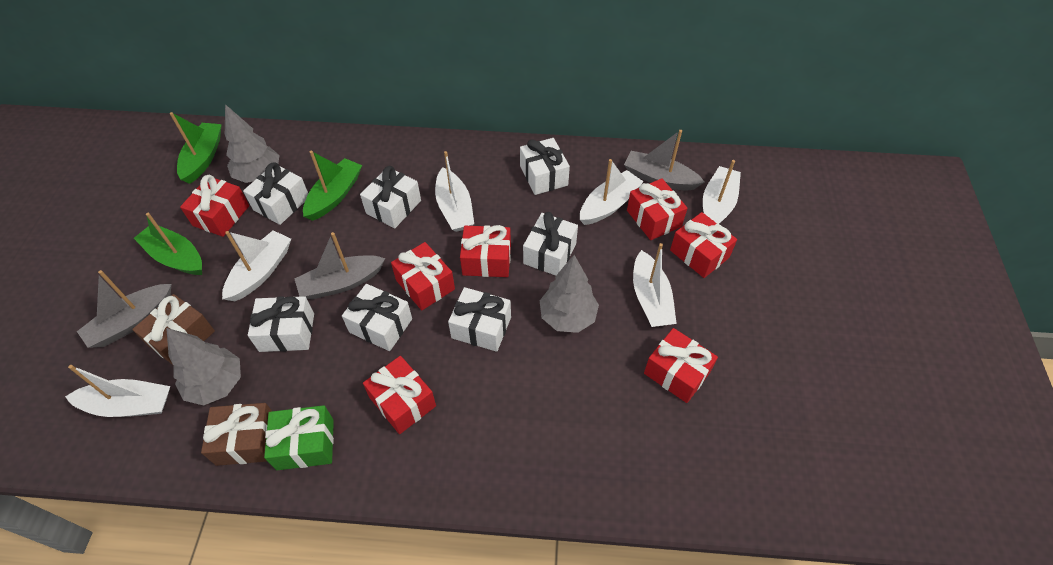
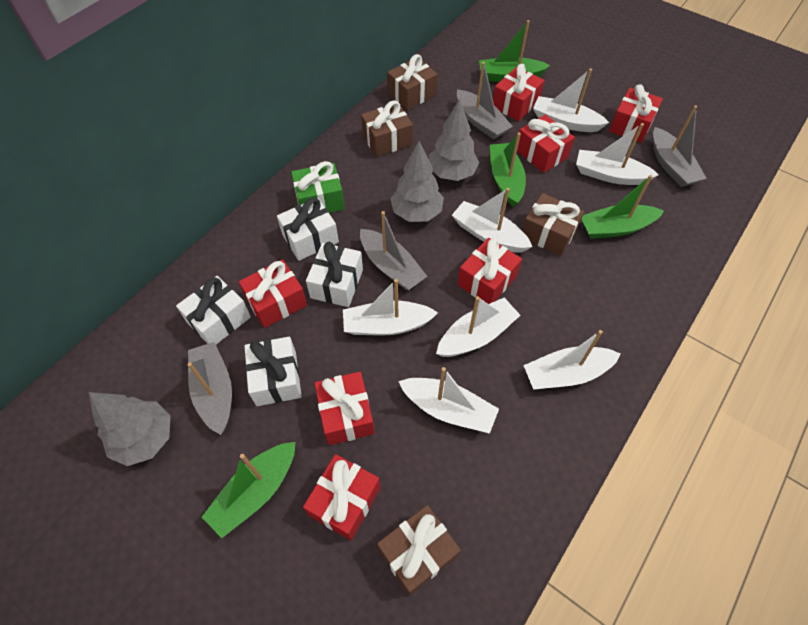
brown gift: 2 -> 4
green boat: 3 -> 4
grey boat: 3 -> 4
white boat: 6 -> 7
white gift: 7 -> 4

